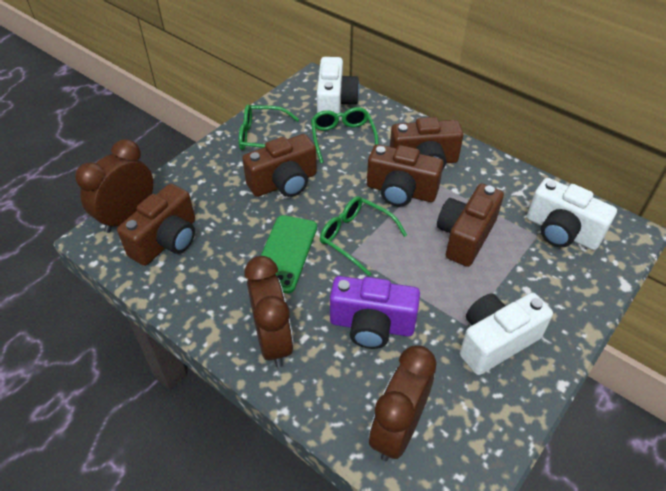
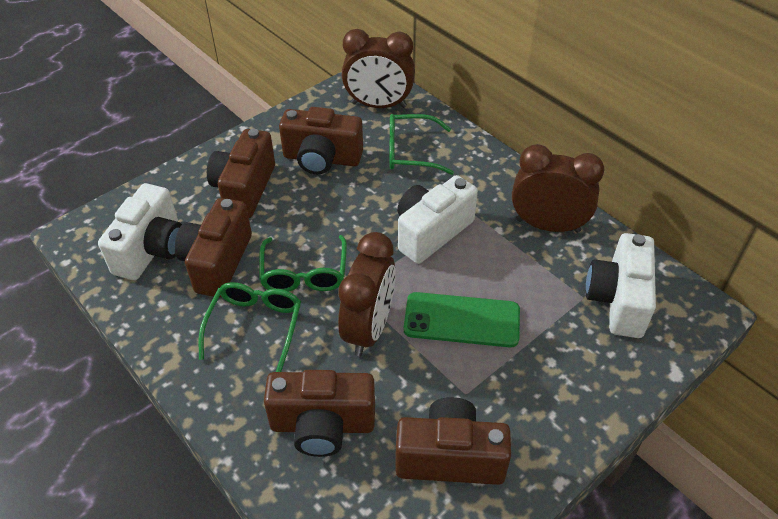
purple camera: 1 -> 0

